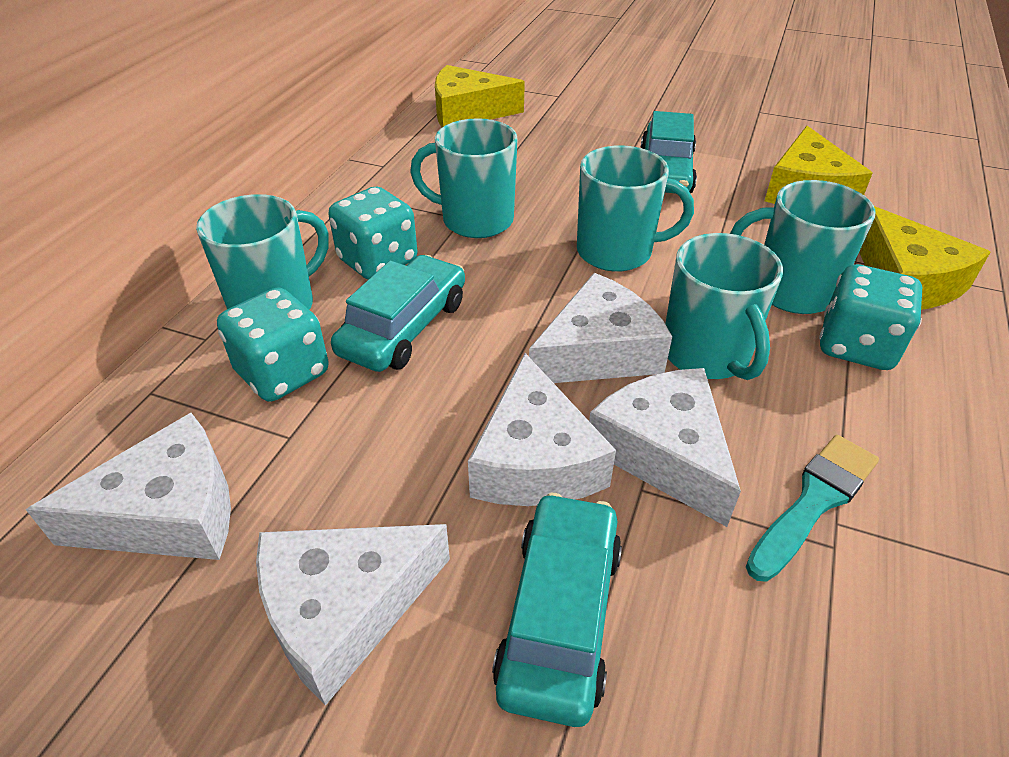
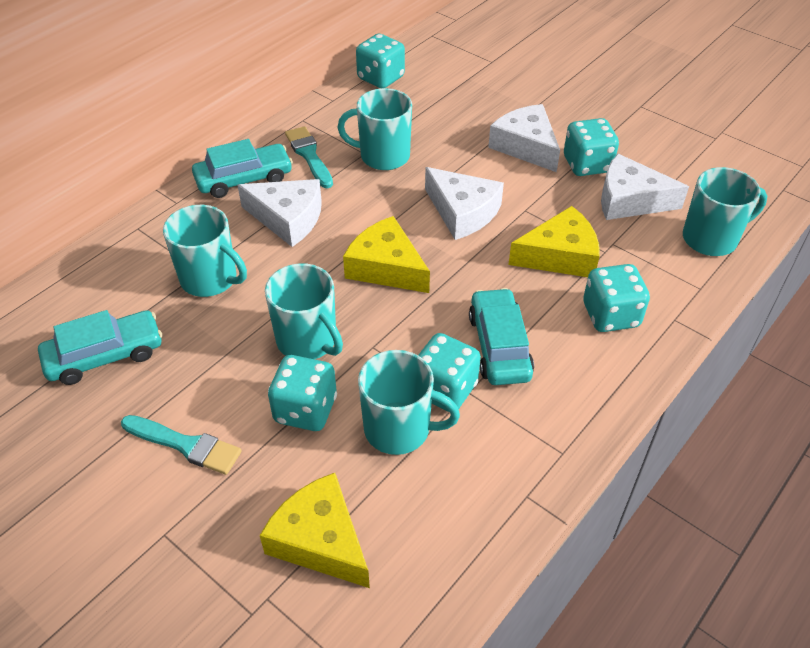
turquoise brush: 1 -> 2
turquoise dice: 3 -> 5
white cheese: 5 -> 4

